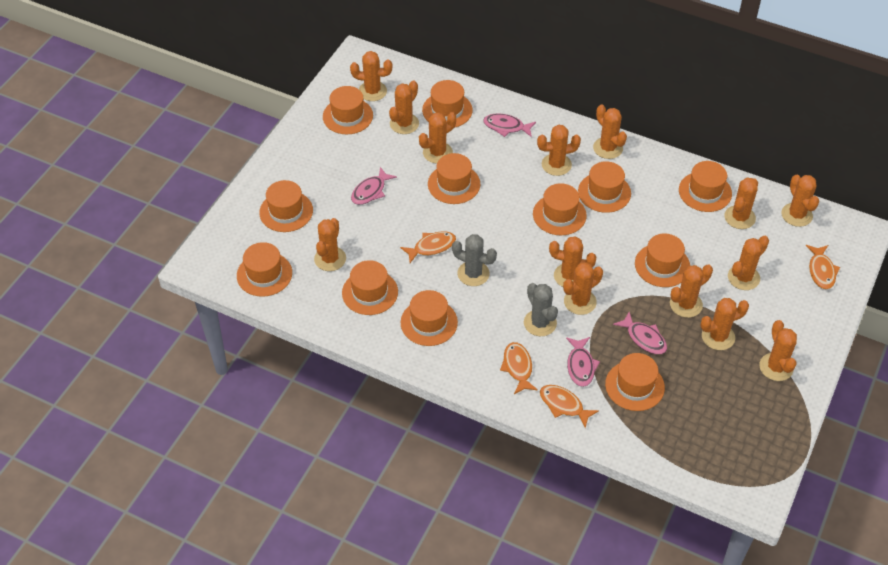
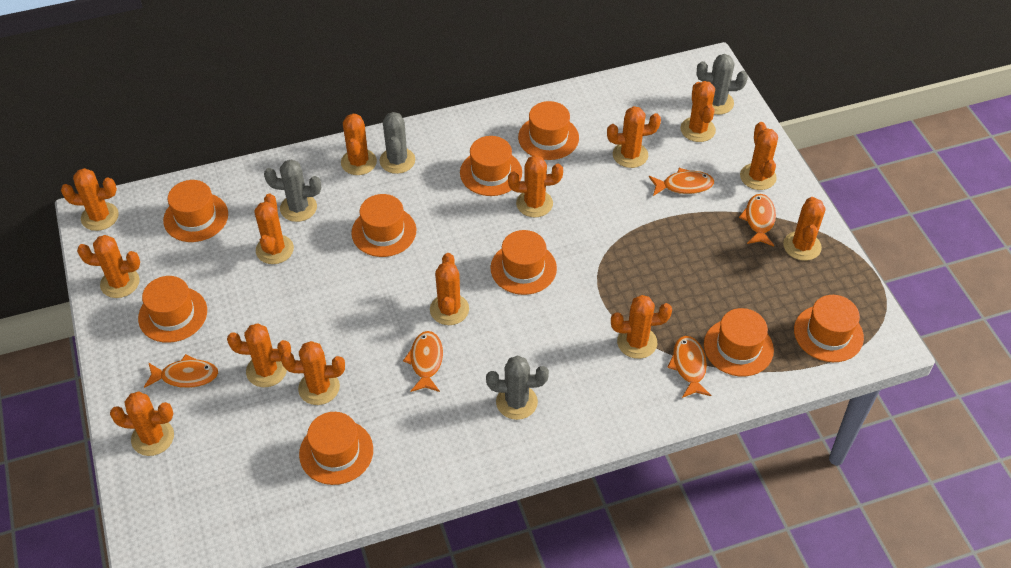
grey cactus: 2 -> 4
orange fish: 4 -> 5
orange hat: 12 -> 9
pink fish: 4 -> 0

